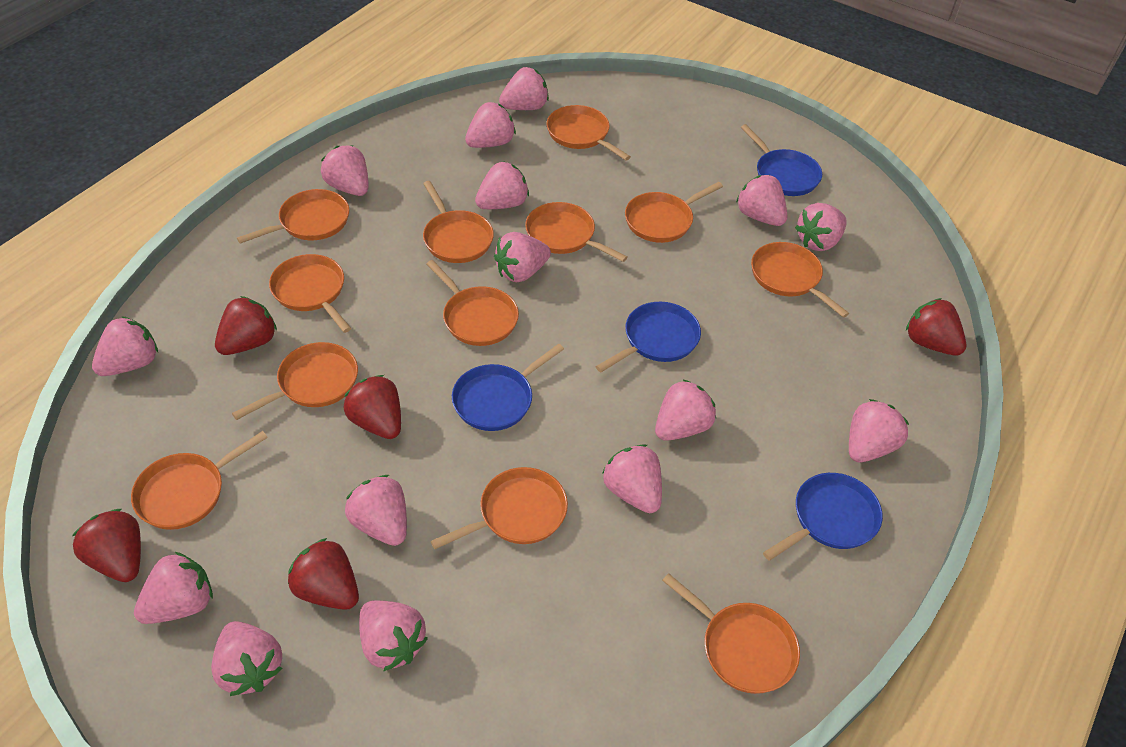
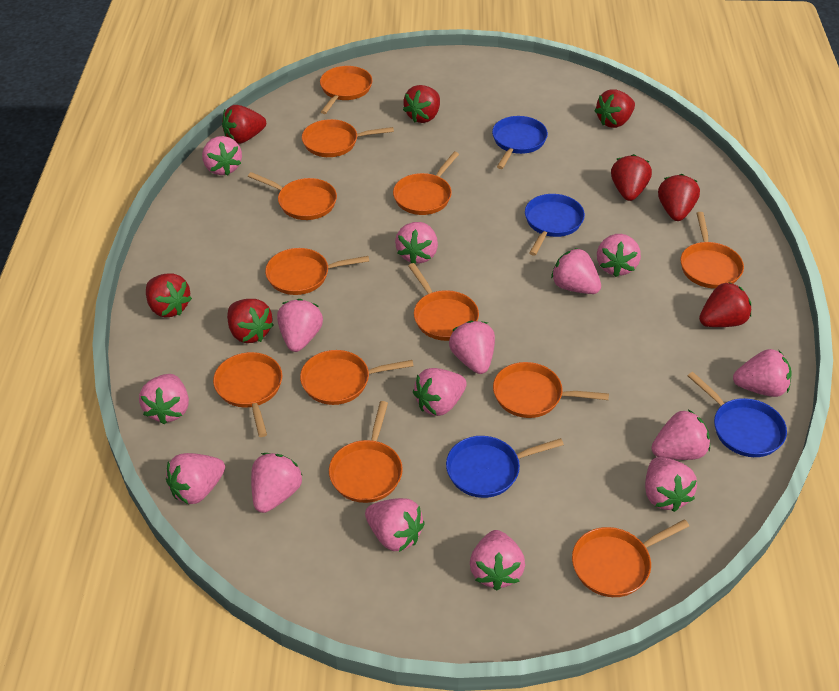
red strawberry: 5 -> 8

